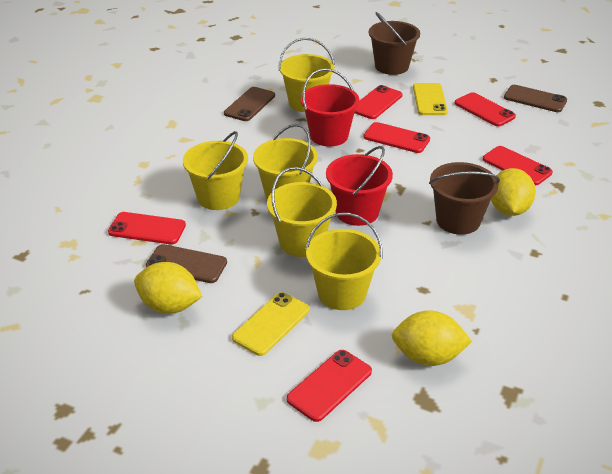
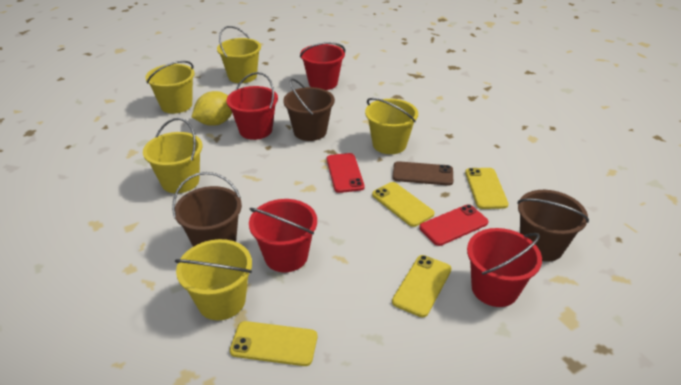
brown bucket: 2 -> 3
brown phone: 3 -> 1
red bucket: 2 -> 4
red phone: 6 -> 2
yellow lemon: 3 -> 1
yellow phone: 2 -> 4

